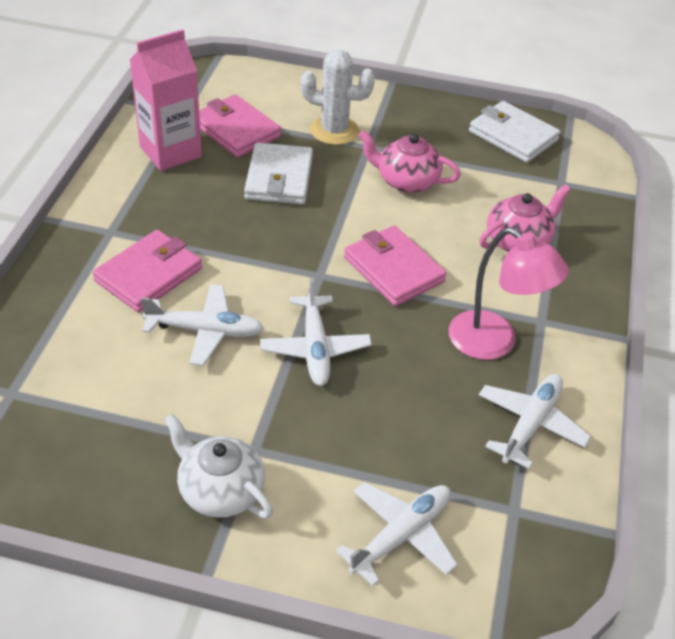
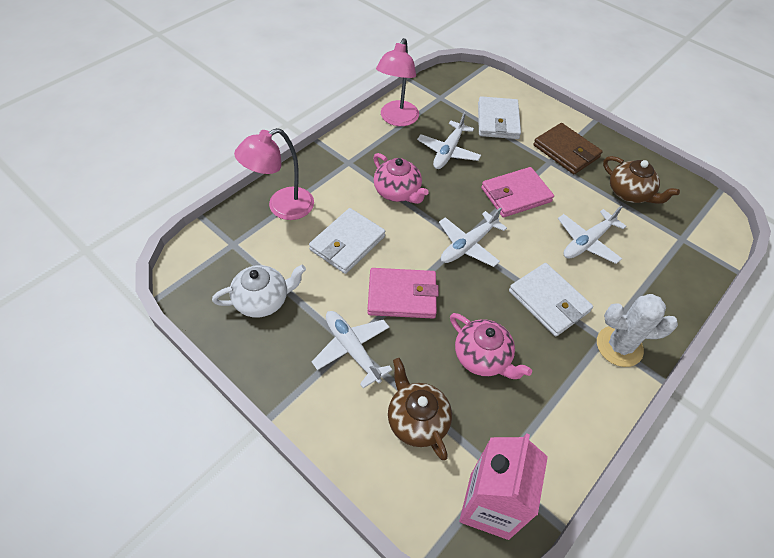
brown teapot: 0 -> 2
brown wallet: 0 -> 1
pink lamp: 1 -> 2
pink wallet: 3 -> 2
white wallet: 2 -> 3

